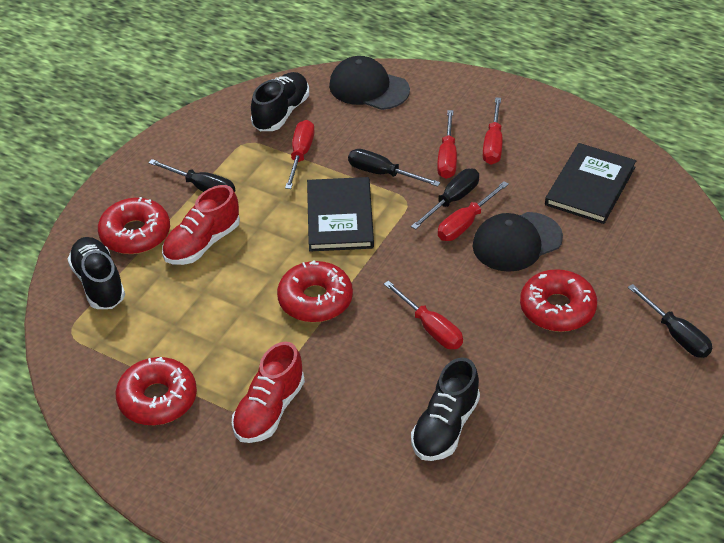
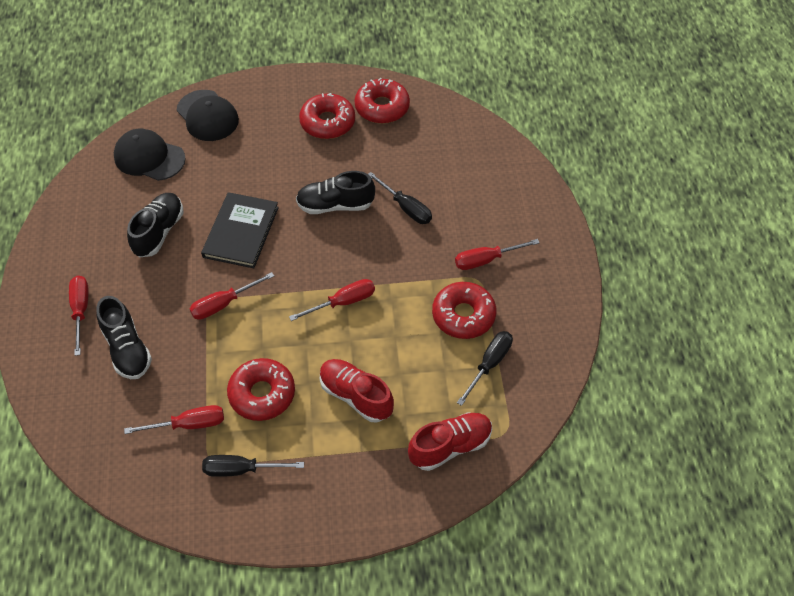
black book: 2 -> 1
black screwdriver: 4 -> 3

